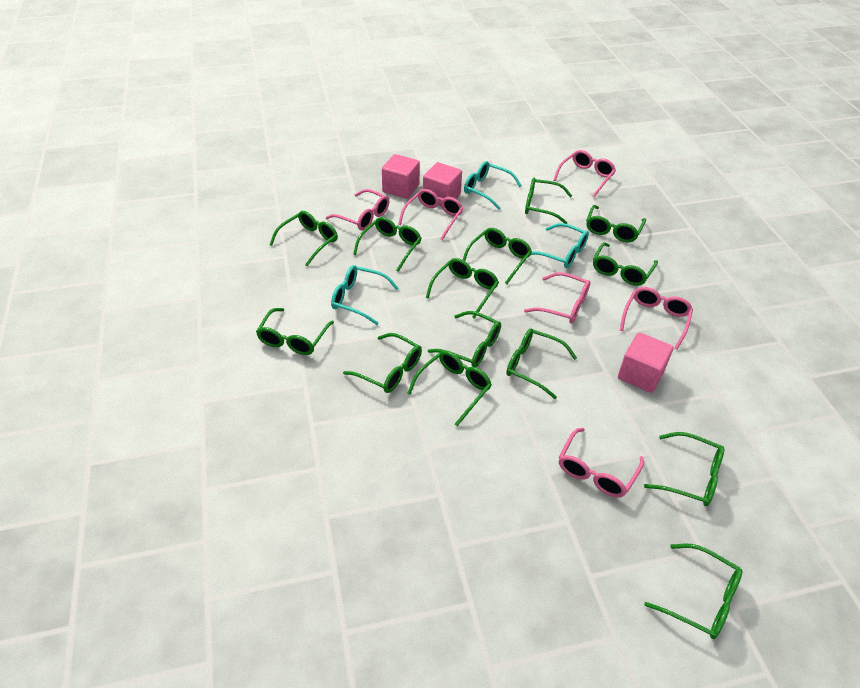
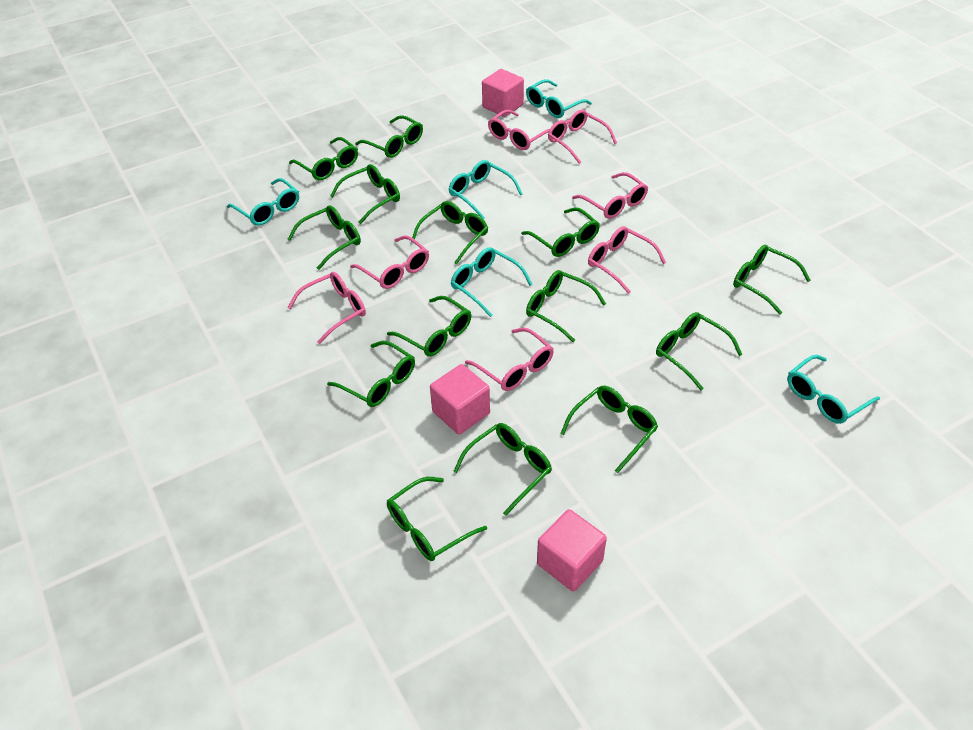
pink glasses: 6 -> 7
turquoise glasses: 3 -> 5

